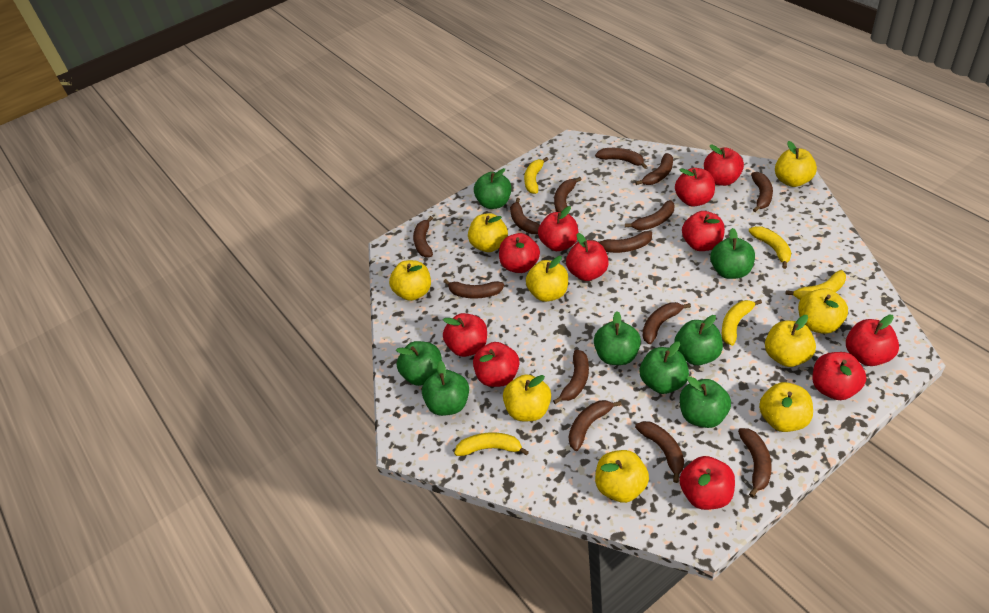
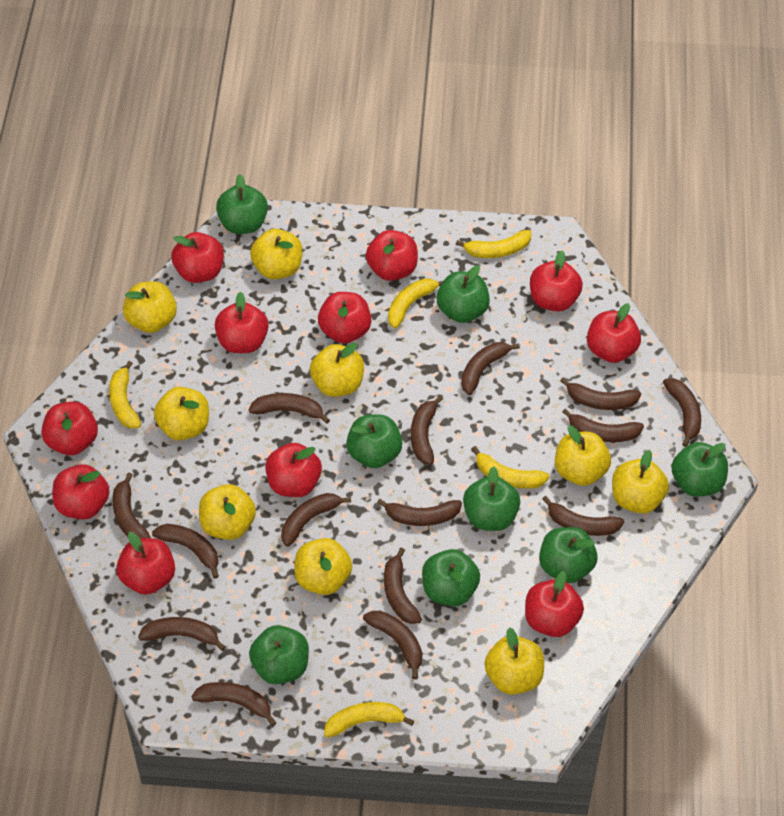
brown banana: 14 -> 15

